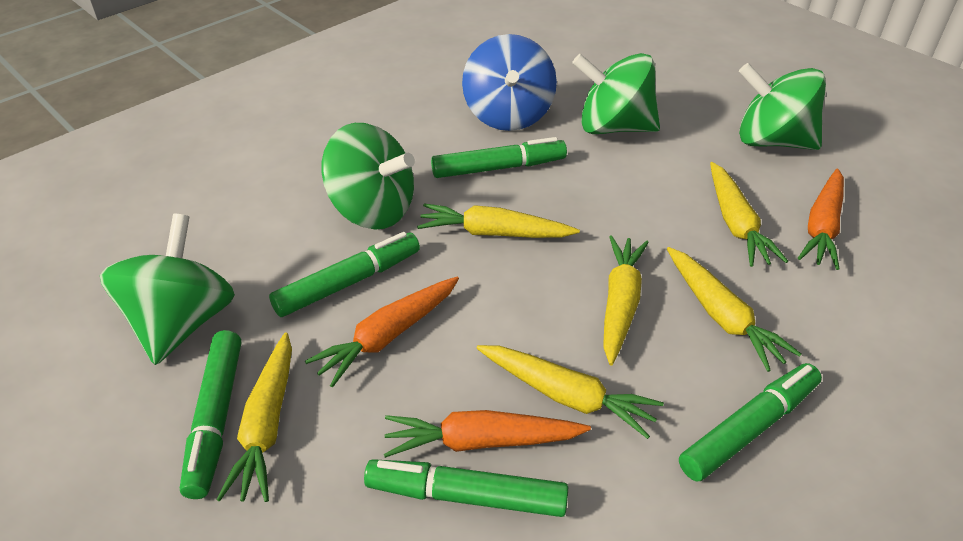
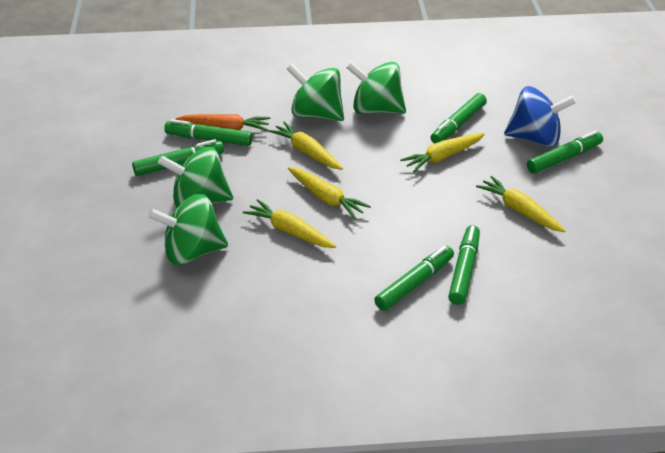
green marker: 5 -> 6
orange carrot: 3 -> 1
yellow carrot: 6 -> 5

